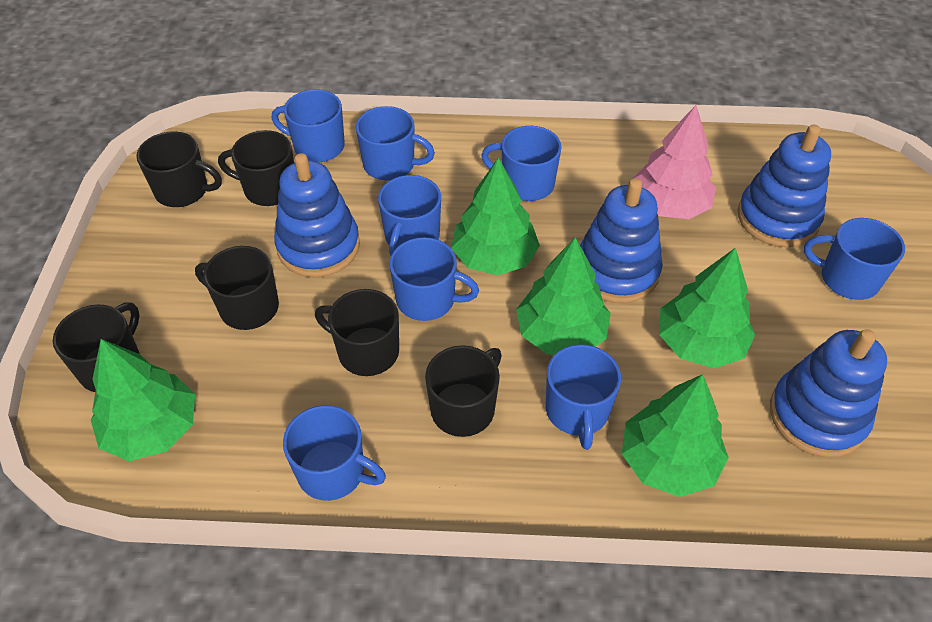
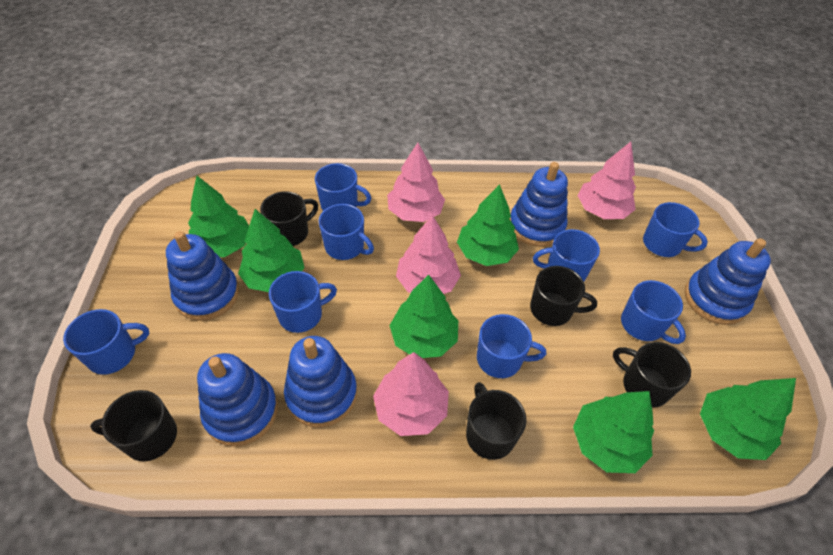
black mug: 6 -> 5
blue stacking toy: 4 -> 5
green tree: 5 -> 6
pink tree: 1 -> 4

